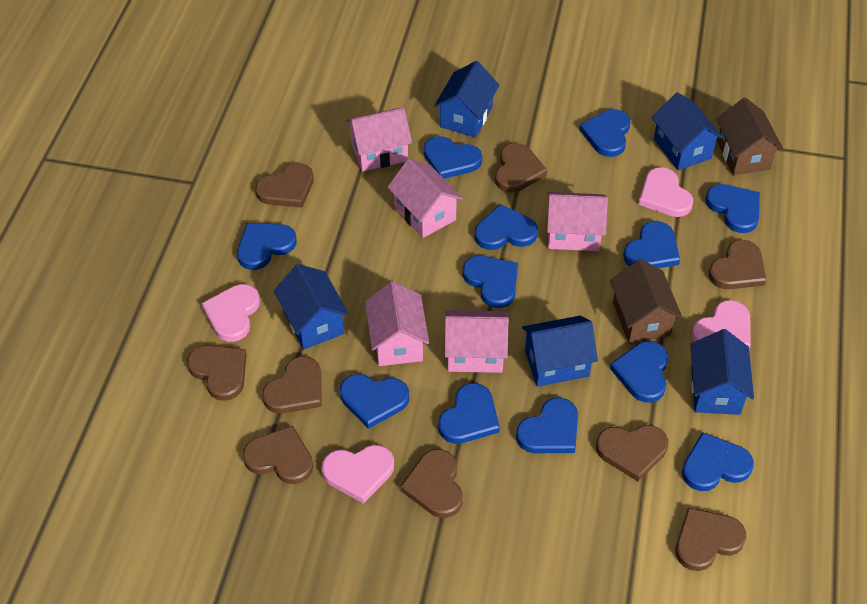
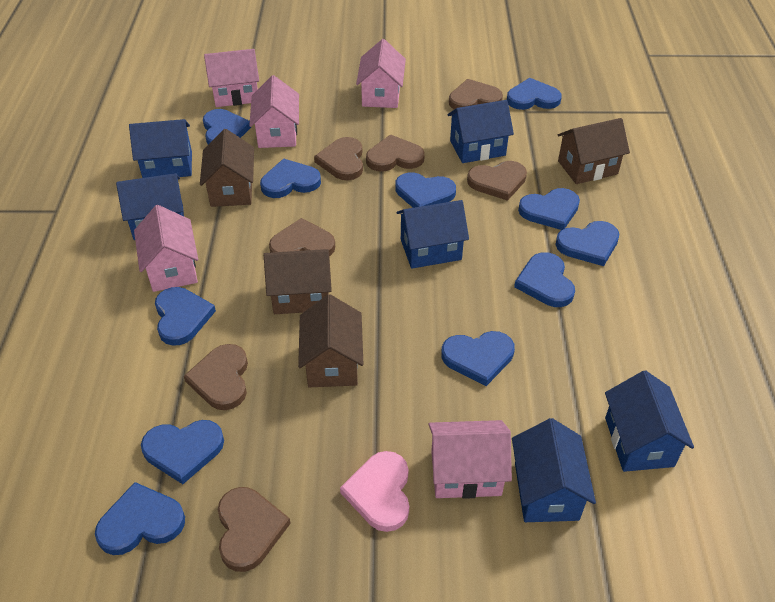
blue heart: 12 -> 11
blue house: 5 -> 6
brown heart: 9 -> 7
brown house: 2 -> 4
pink heart: 4 -> 1

